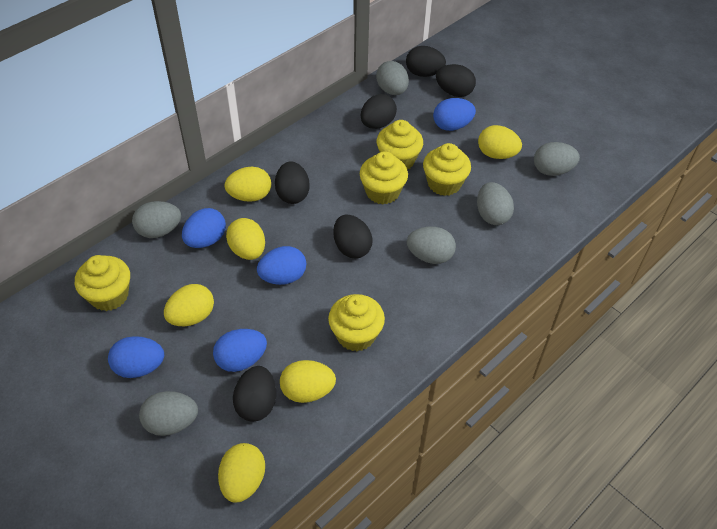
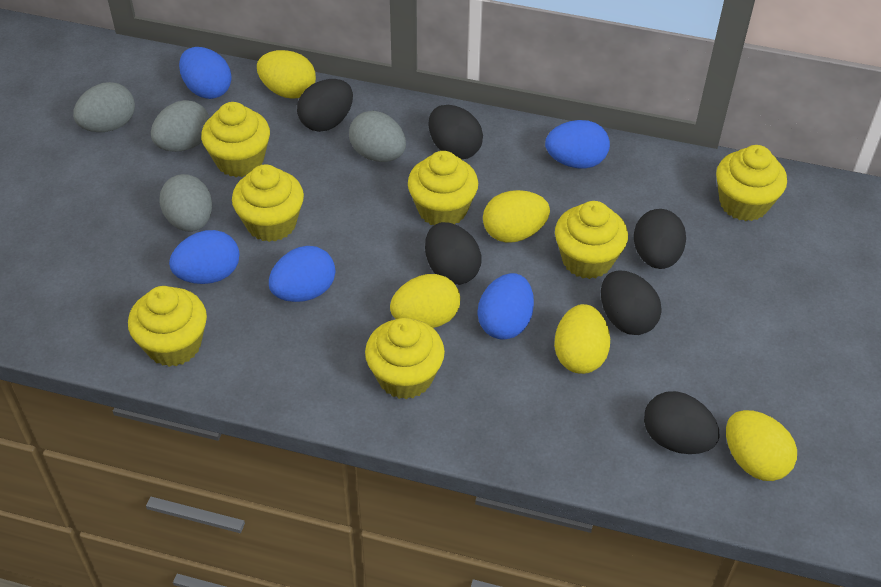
grey egg: 6 -> 4
yellow cupcake: 5 -> 7
yellow egg: 6 -> 5

